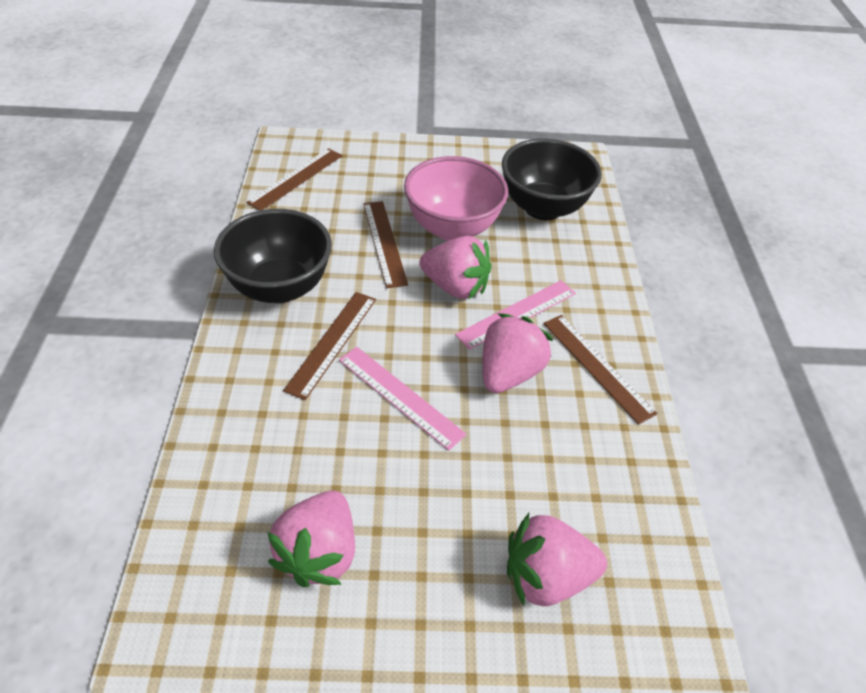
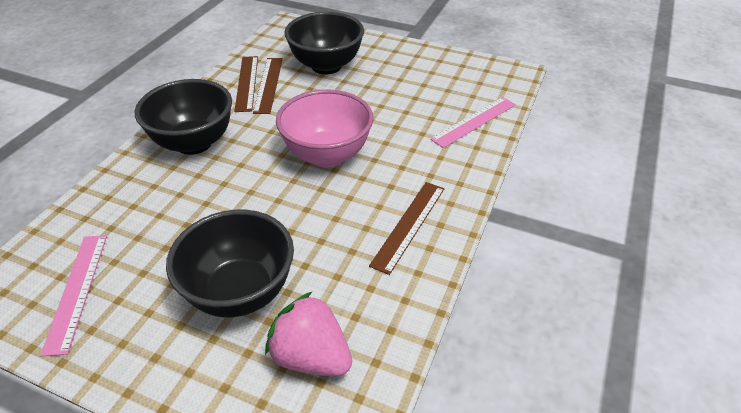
black bowl: 2 -> 3
brown ruler: 4 -> 3
pink strawberry: 4 -> 1

